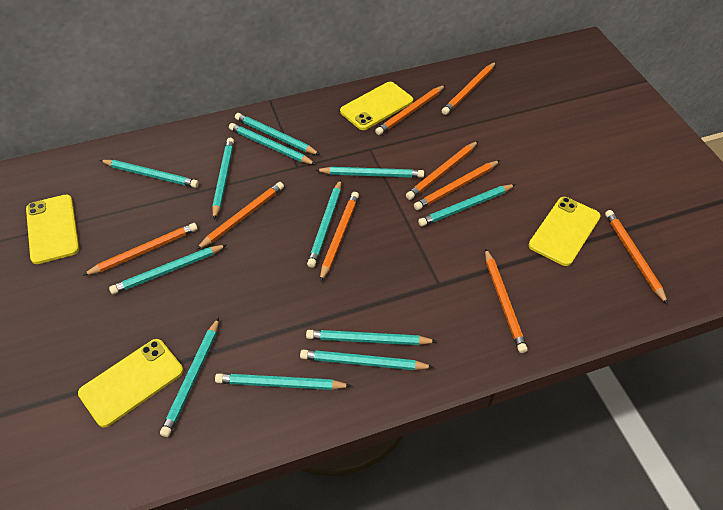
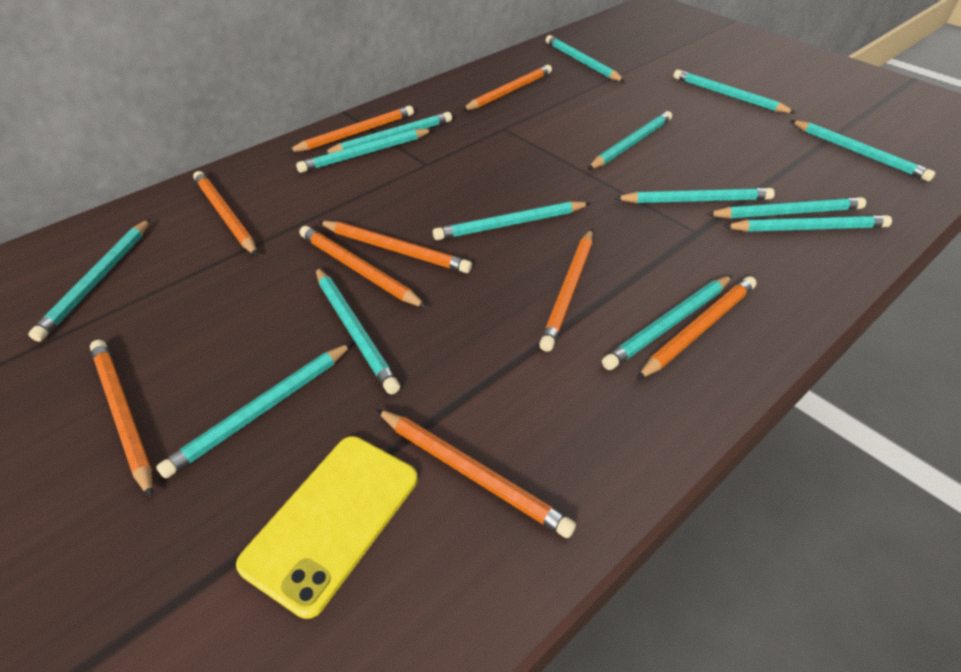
turquoise pencil: 12 -> 14
yellow phone: 4 -> 1

